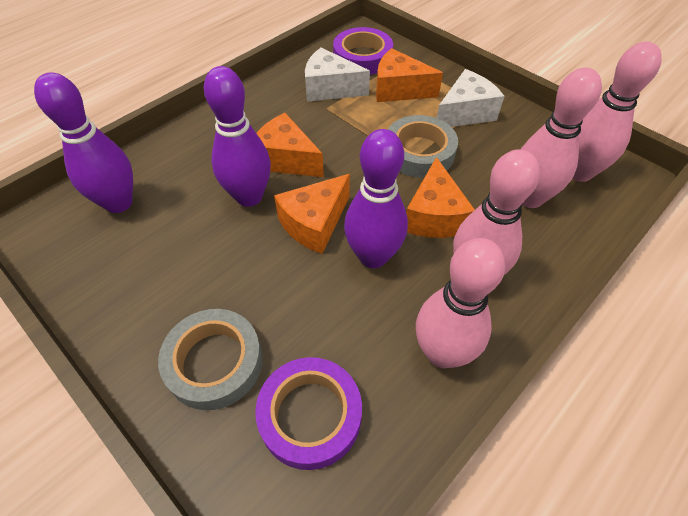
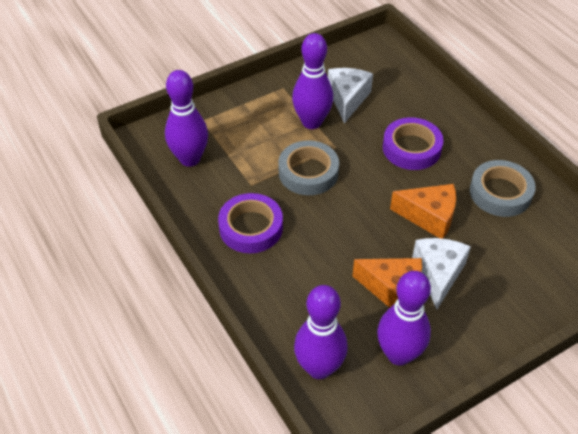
orange cheese: 4 -> 2
pink bowling pin: 4 -> 0
purple bowling pin: 3 -> 4

